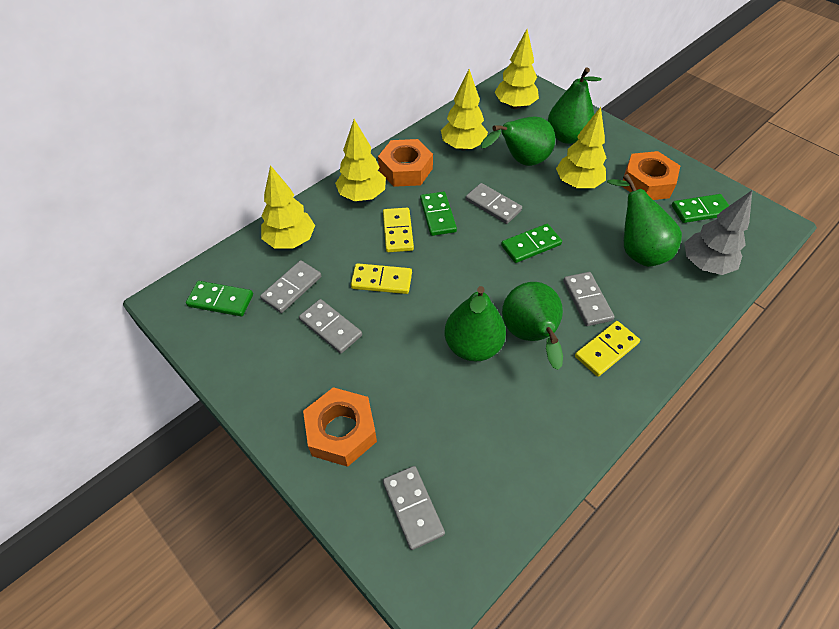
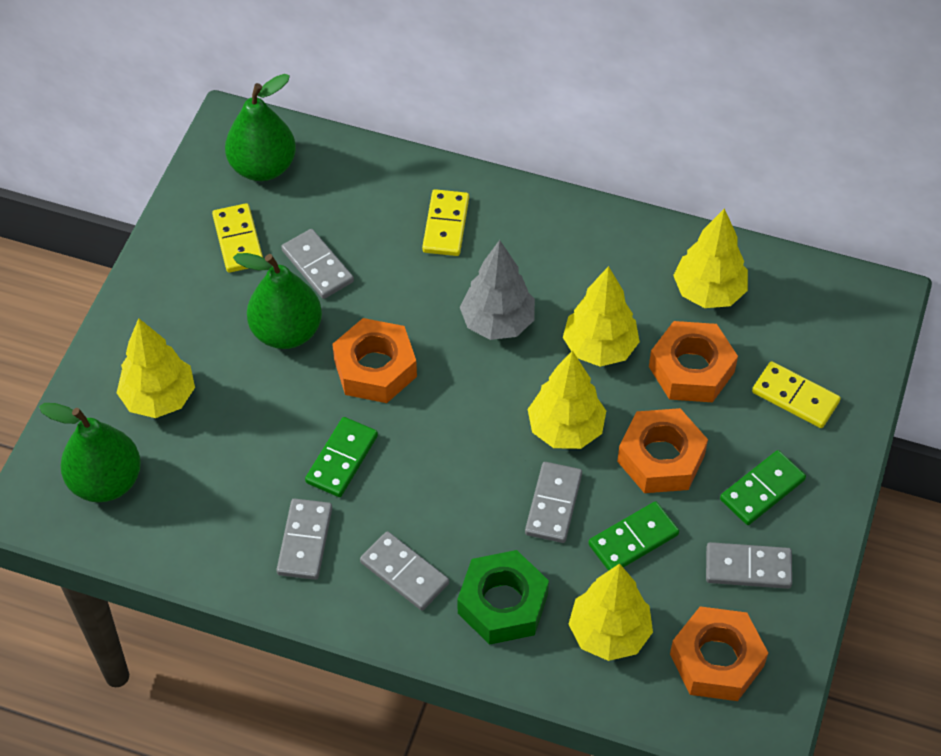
green domino: 4 -> 3
green nut: 0 -> 1
green pear: 5 -> 3
orange nut: 3 -> 4

